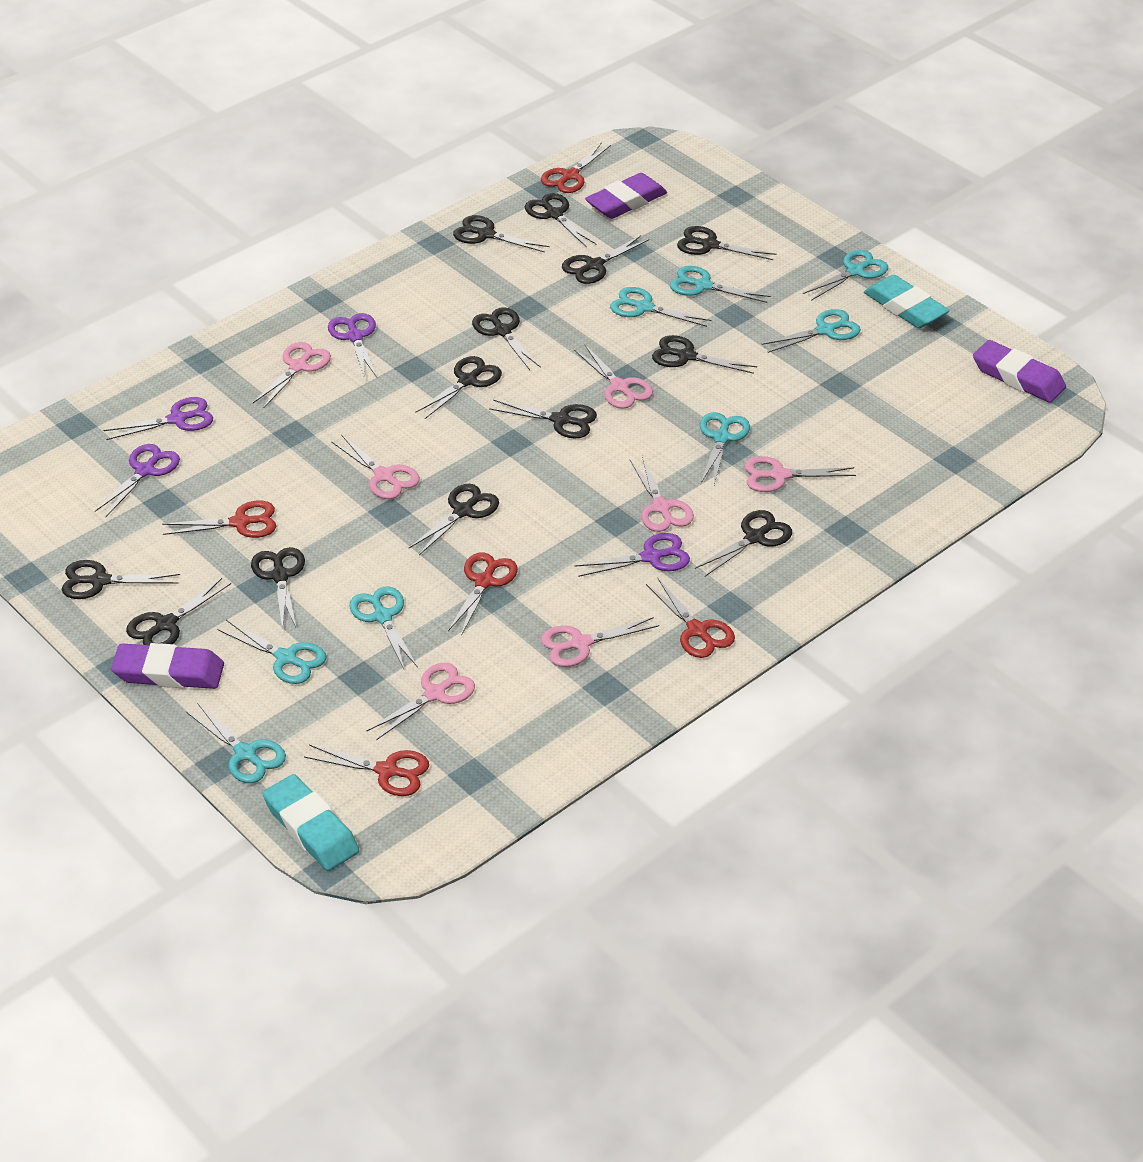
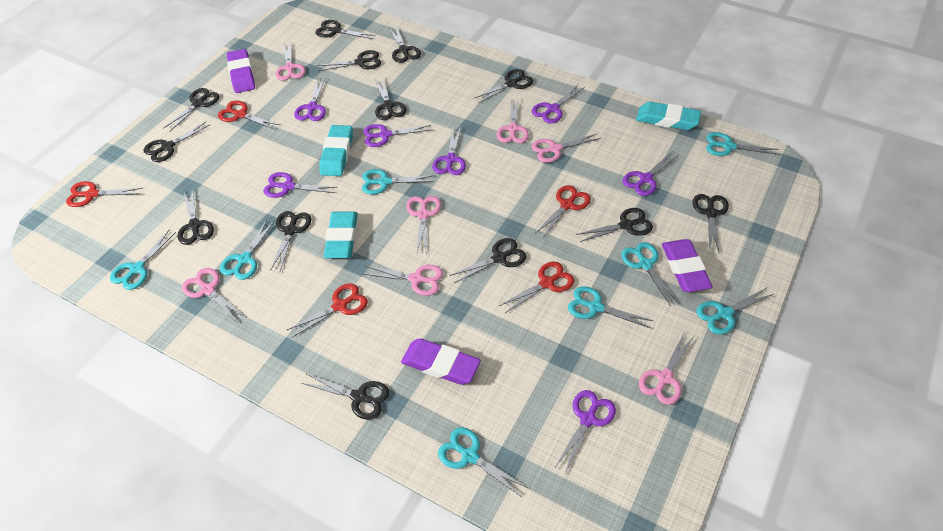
purple scissors: 4 -> 7
turquoise eraser: 2 -> 3

